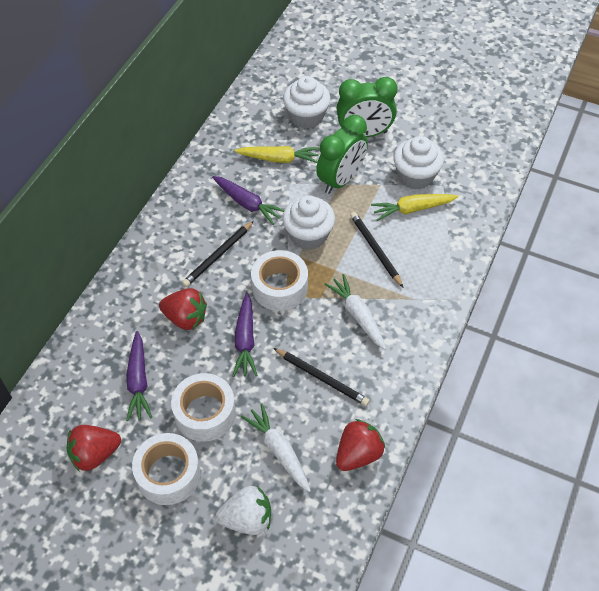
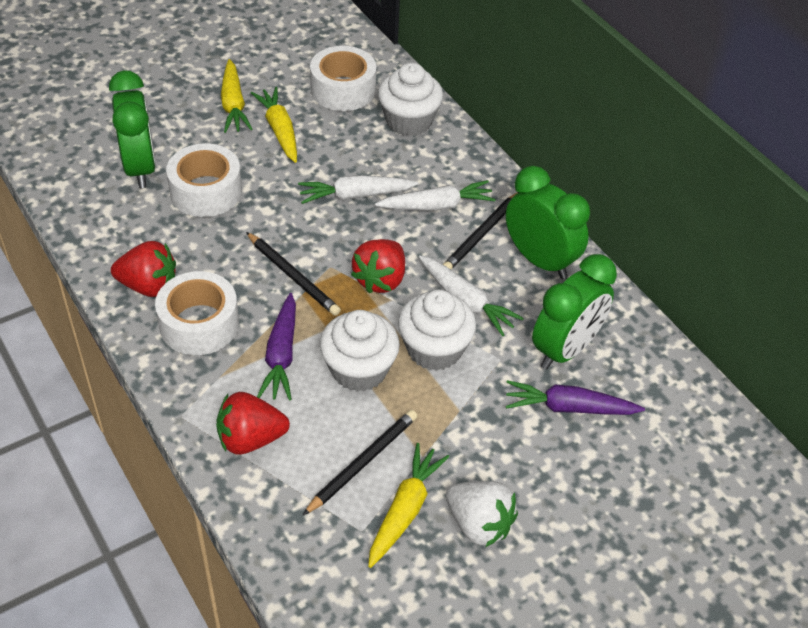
green clock: 2 -> 3
purple carrot: 3 -> 2
white carrot: 2 -> 3
yellow carrot: 2 -> 3

